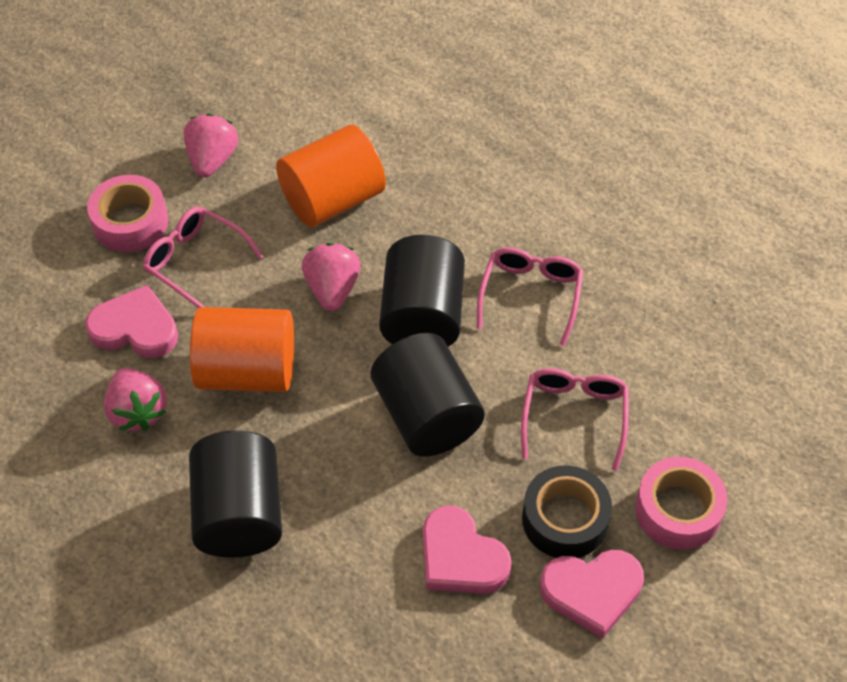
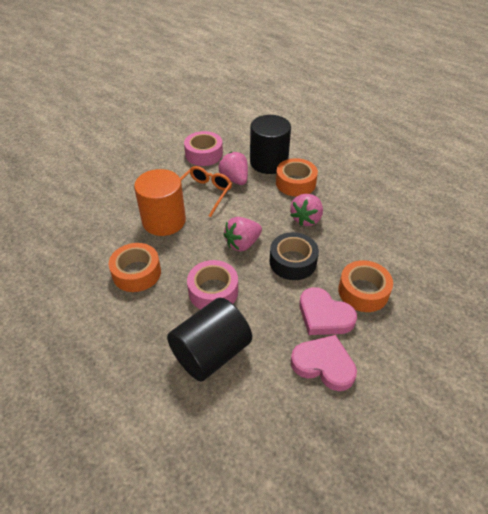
black cylinder: 3 -> 2
orange cylinder: 2 -> 1
orange glasses: 0 -> 1
orange tape: 0 -> 3
pink glasses: 3 -> 0
pink heart: 3 -> 2

